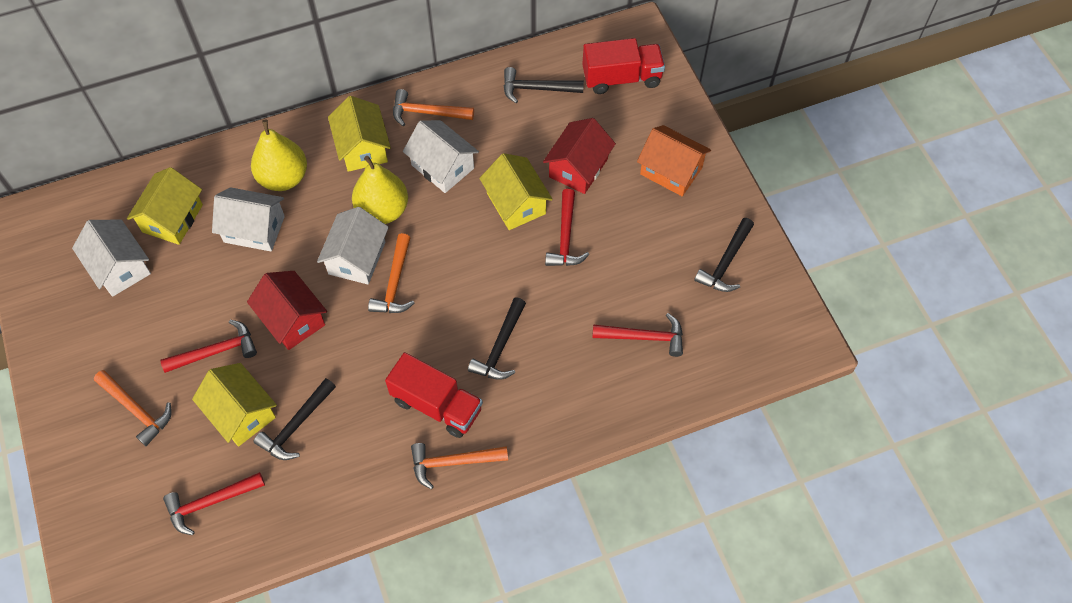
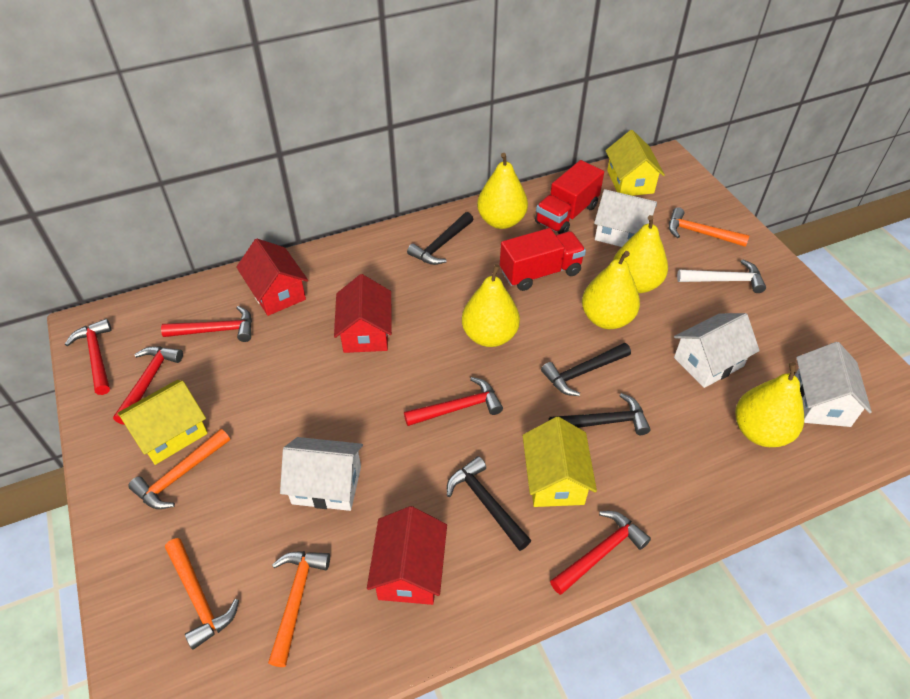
orange house: 1 -> 0
red hammer: 4 -> 5
red house: 2 -> 3
white hammer: 0 -> 1
yellow house: 4 -> 3
yellow pear: 2 -> 5

